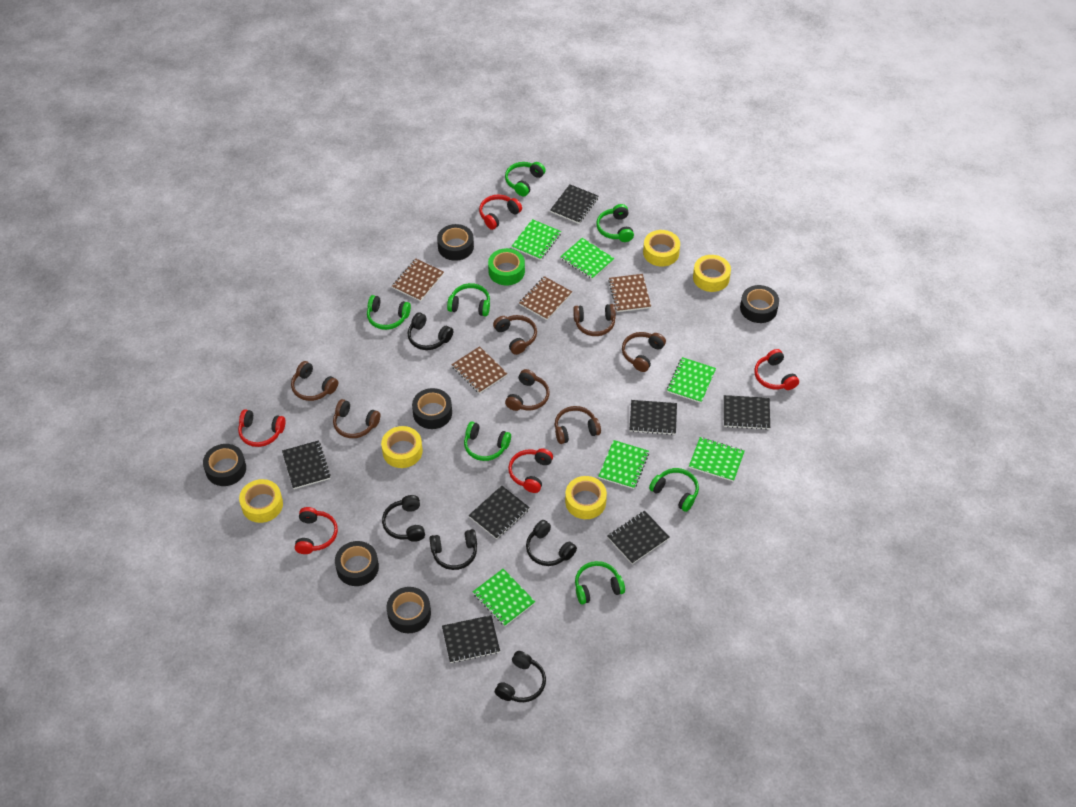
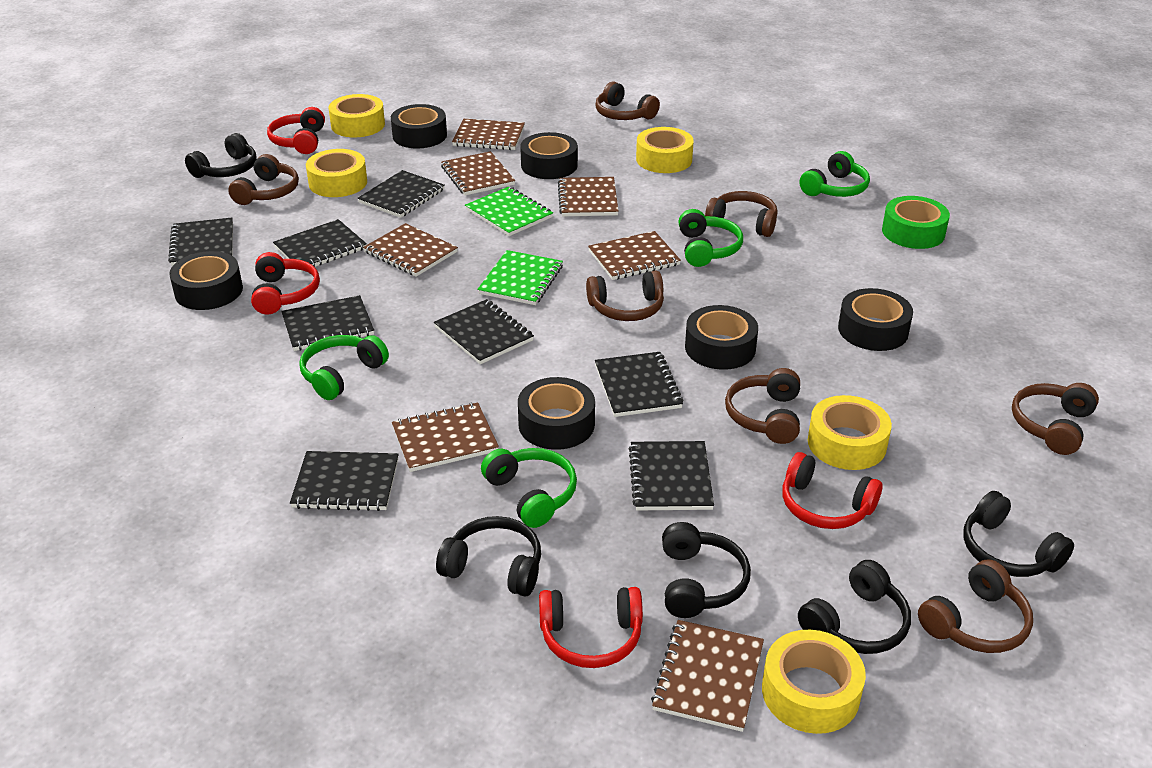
black notebook: 7 -> 8
brown notebook: 4 -> 7
green headphones: 7 -> 4
green notebook: 6 -> 2
red headphones: 5 -> 4

